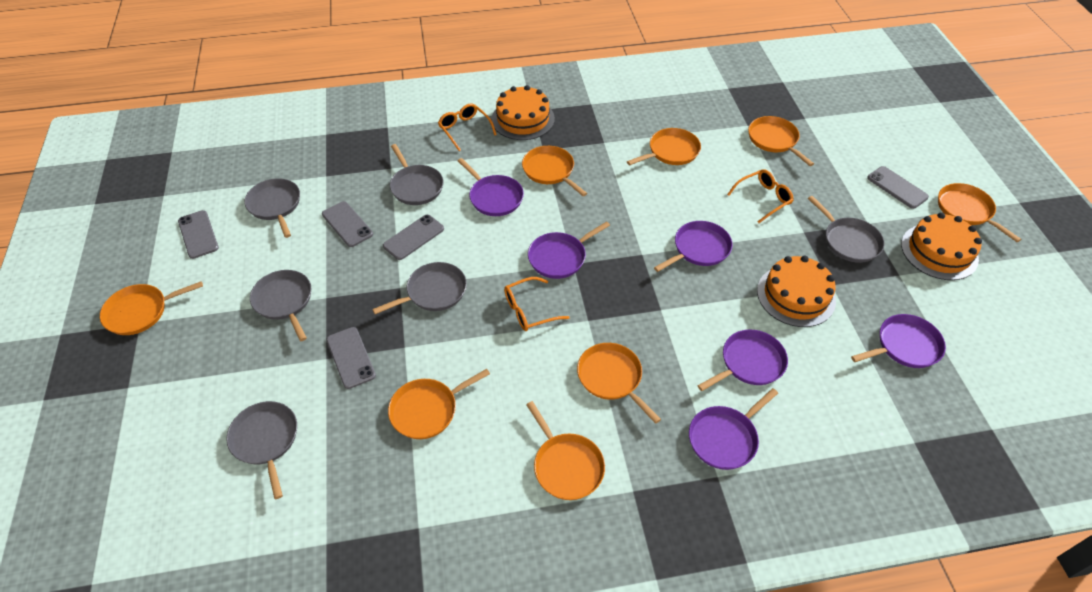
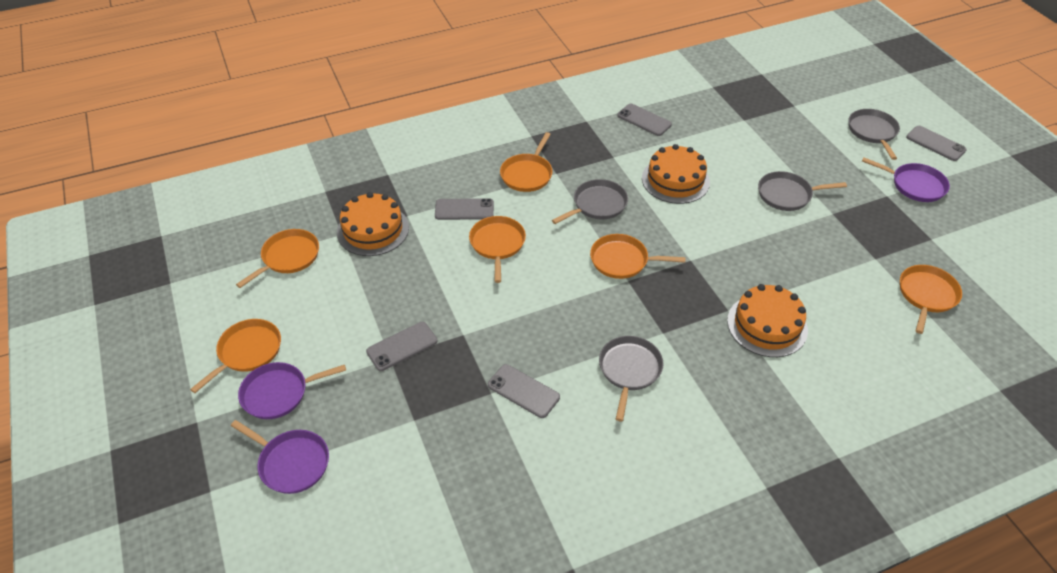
grey pan: 6 -> 4
orange glasses: 3 -> 0
orange pan: 8 -> 6
purple pan: 6 -> 3

